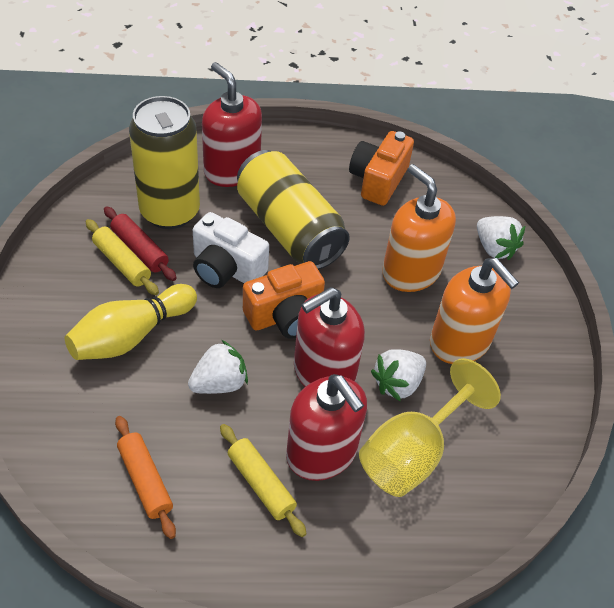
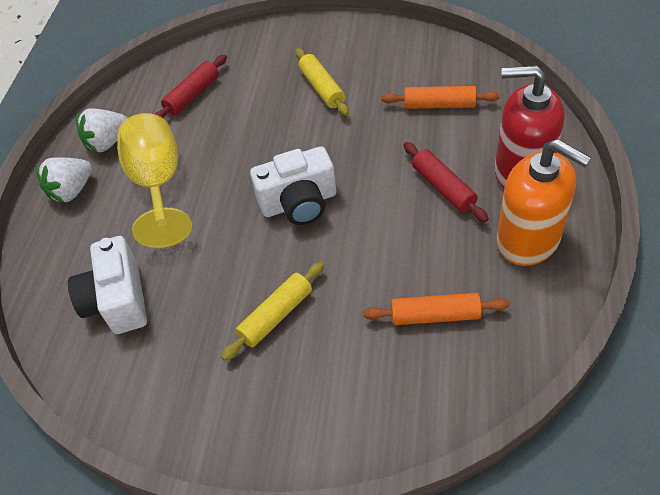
orange camera: 2 -> 0
orange rolling pin: 1 -> 2
orange soap dispenser: 2 -> 1
red rolling pin: 1 -> 2
red soap dispenser: 3 -> 1
white camera: 1 -> 2
white strawberry: 3 -> 2
yellow bowling pin: 1 -> 0
yellow can: 2 -> 0

